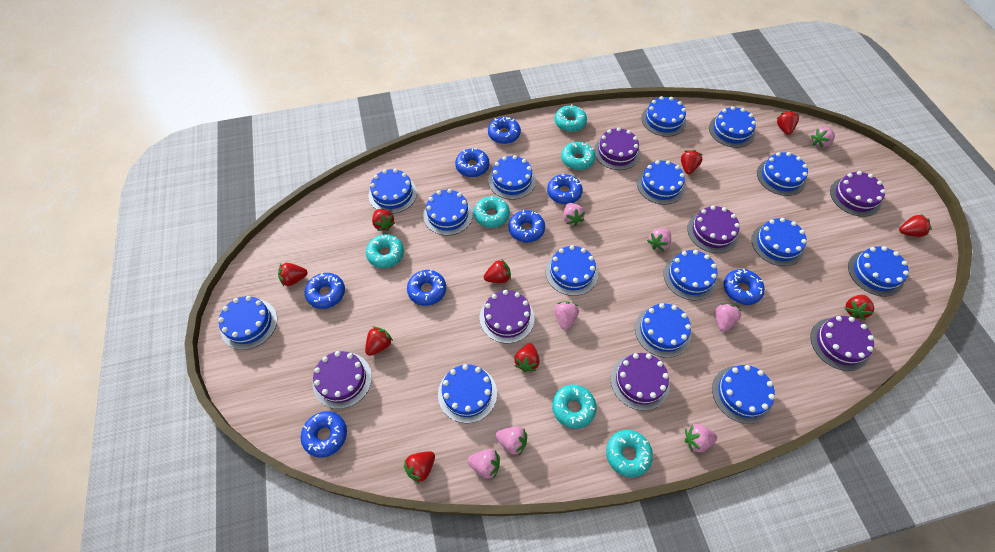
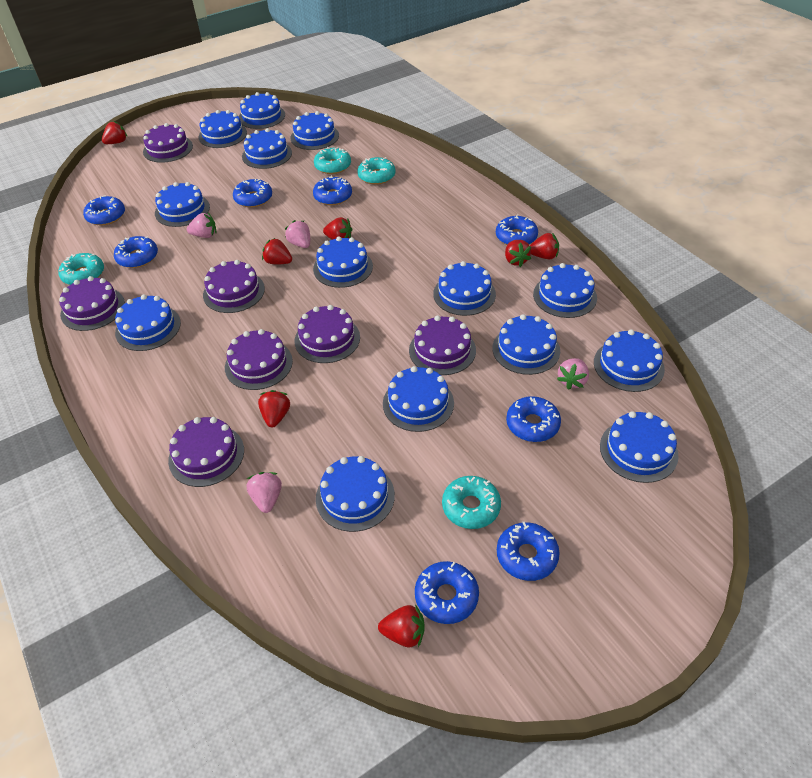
blue cake: 15 -> 14
pink strawberry: 8 -> 4
red strawberry: 10 -> 7
turquoise donut: 6 -> 4

